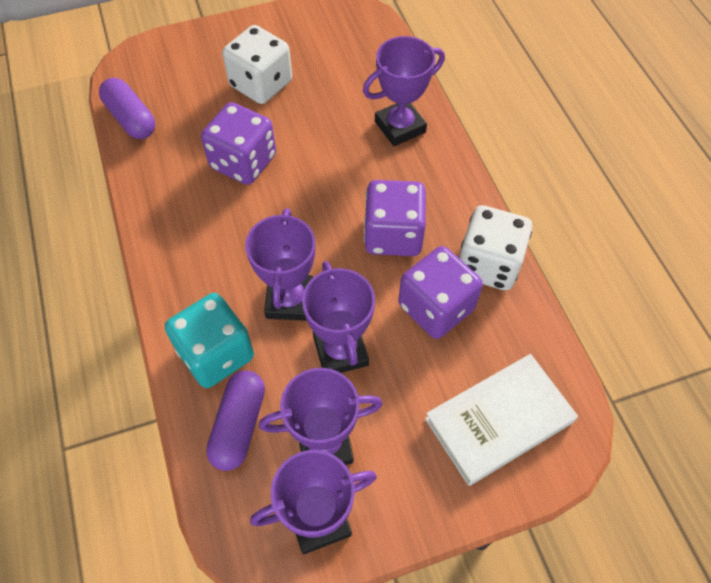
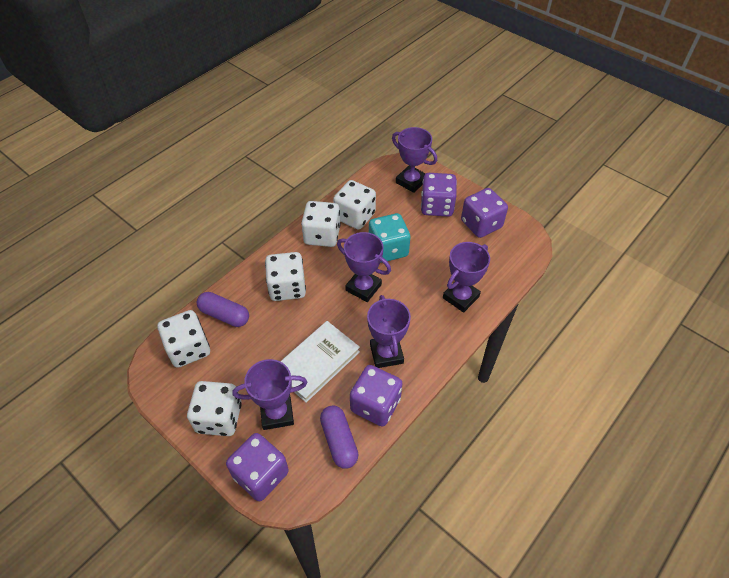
purple dice: 3 -> 4
white dice: 2 -> 5

